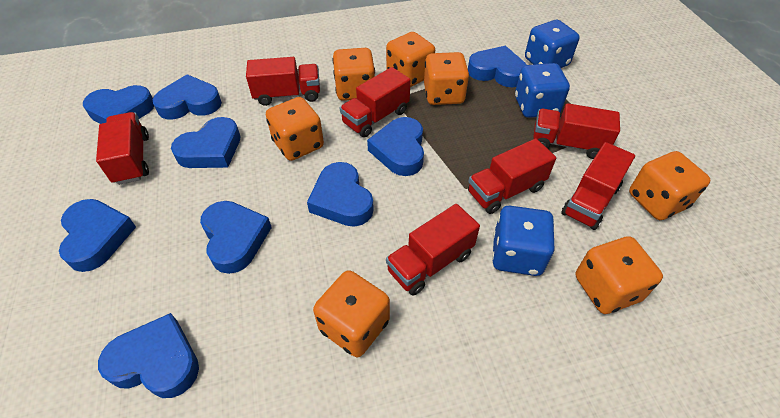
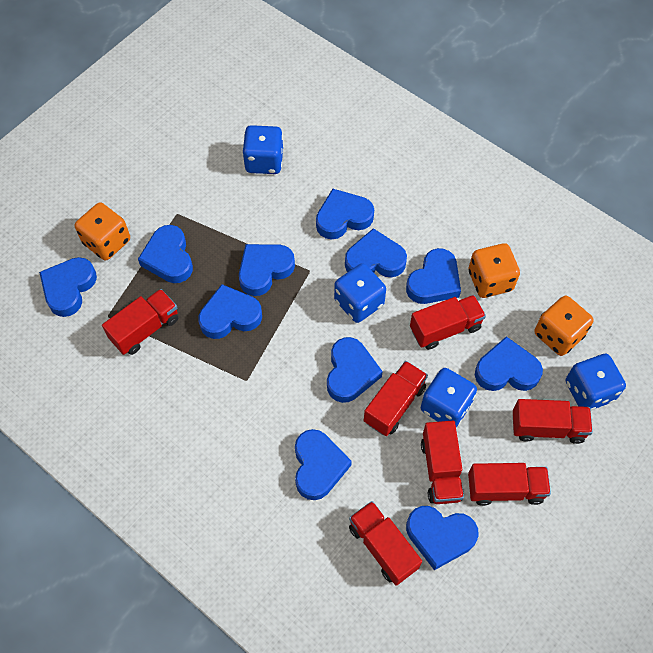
blue dice: 3 -> 4
blue heart: 9 -> 11
orange dice: 7 -> 3

